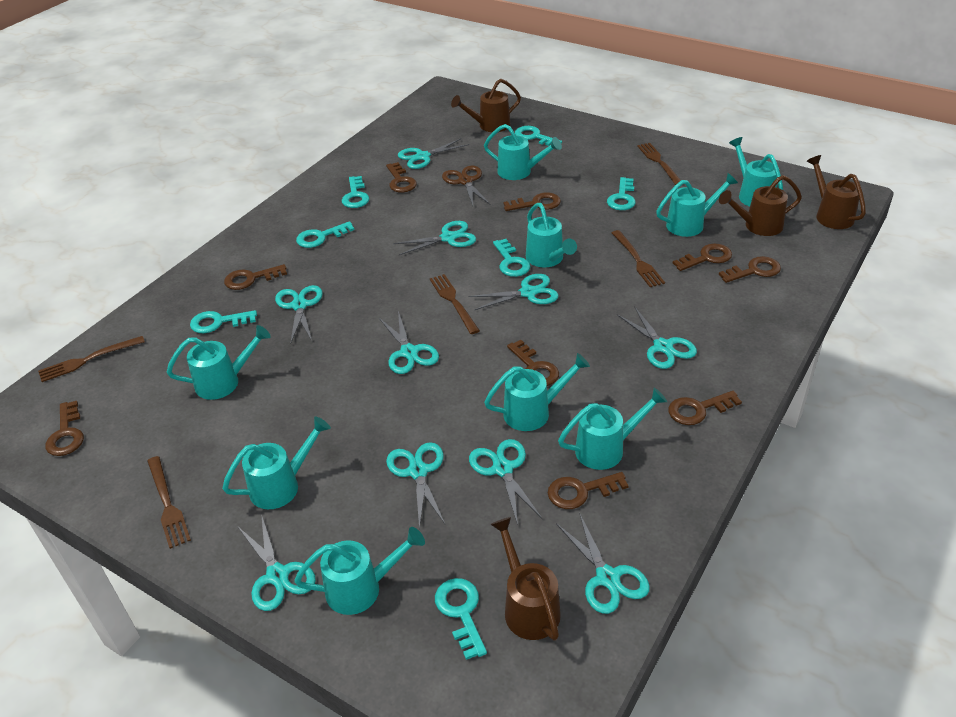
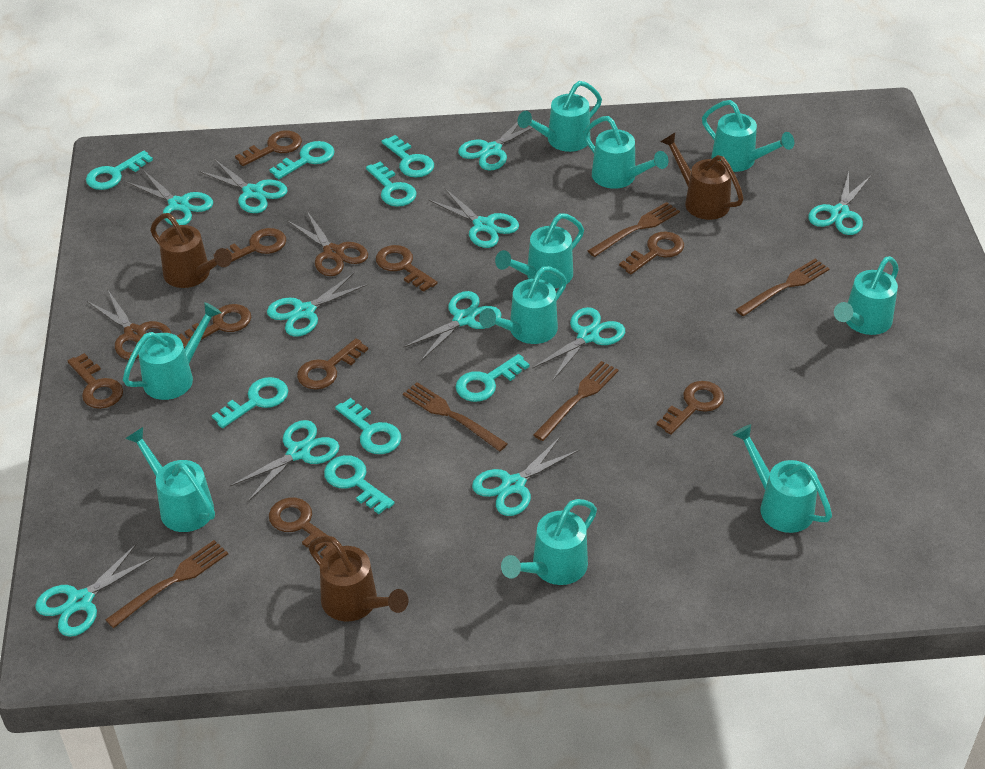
brown scissors: 1 -> 2
brown watering can: 4 -> 3
turquoise key: 7 -> 8
turquoise scissors: 10 -> 11
turquoise watering can: 9 -> 10

